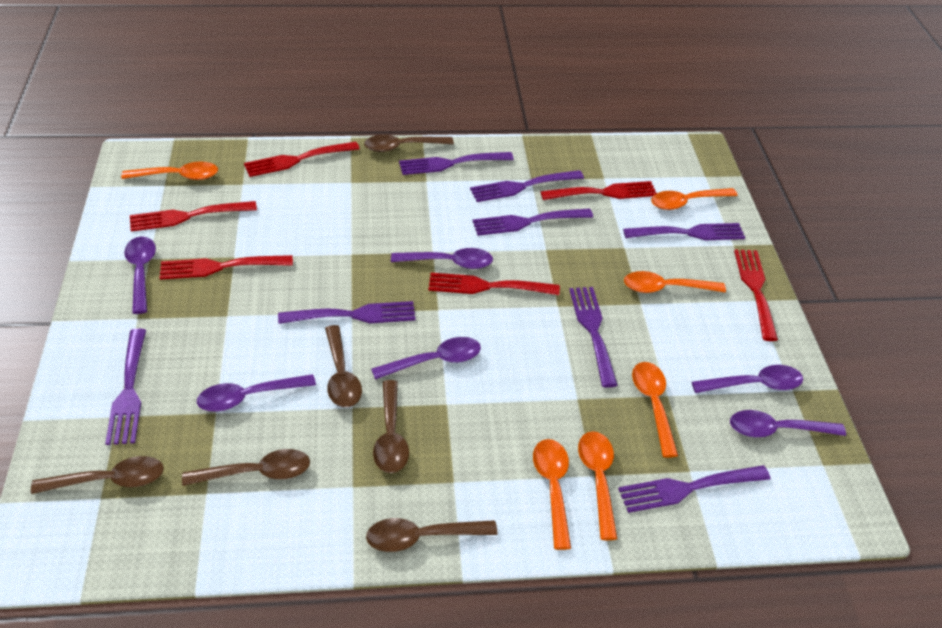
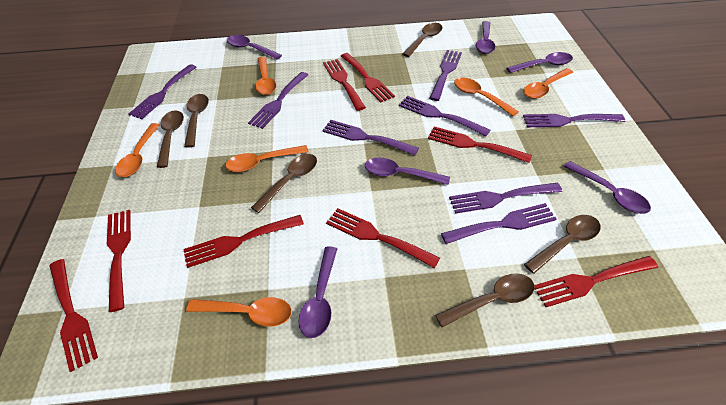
red fork: 6 -> 8

